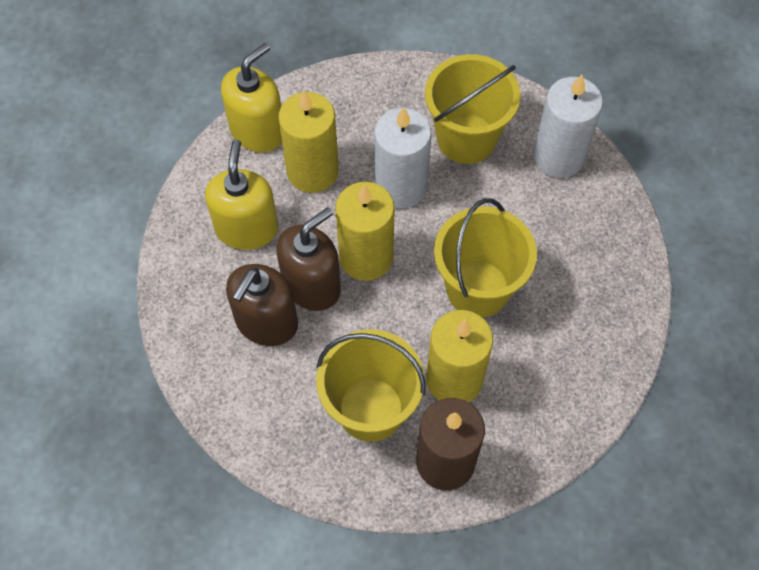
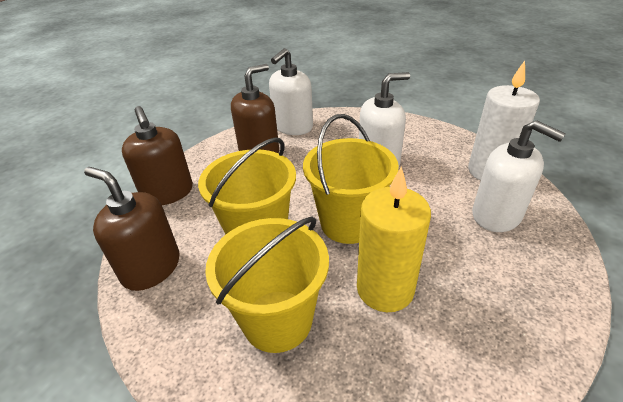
brown candle: 1 -> 0
brown soap dispenser: 2 -> 3
white candle: 2 -> 1
white soap dispenser: 0 -> 3
yellow candle: 3 -> 1
yellow soap dispenser: 2 -> 0

